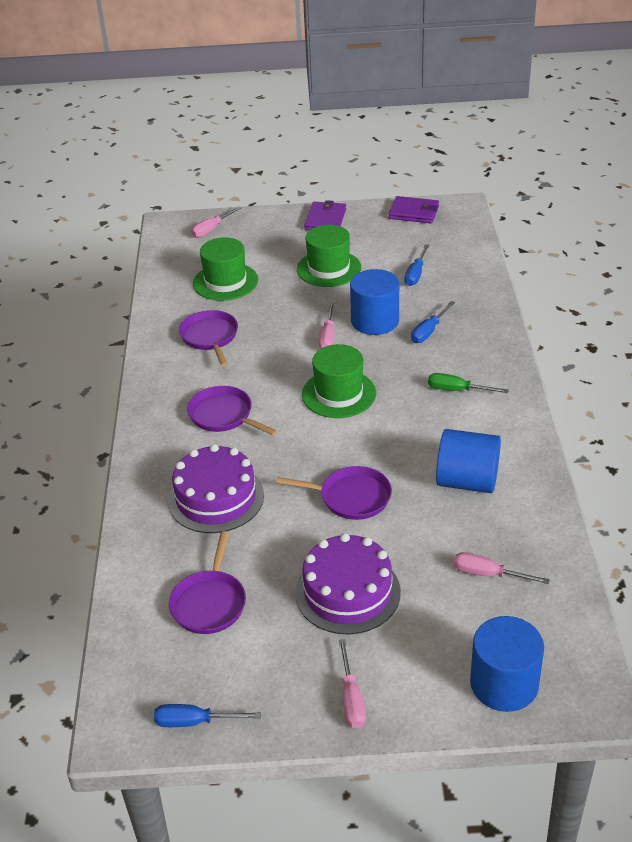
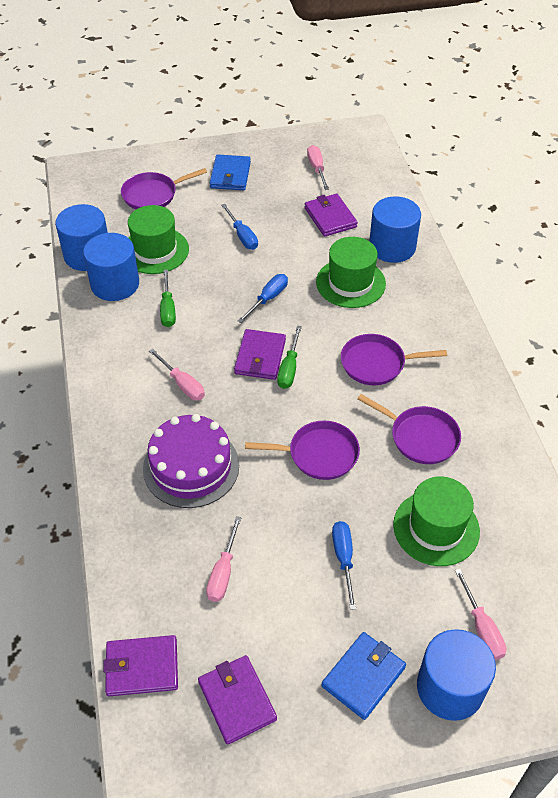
blue cylinder: 3 -> 4
blue wallet: 0 -> 2
green screwdriver: 1 -> 2
purple cake: 2 -> 1
purple wallet: 2 -> 4

